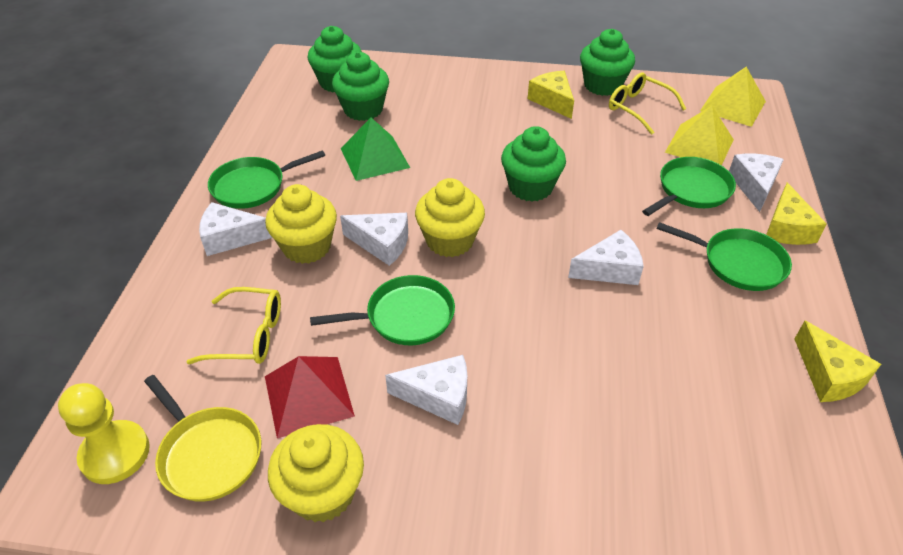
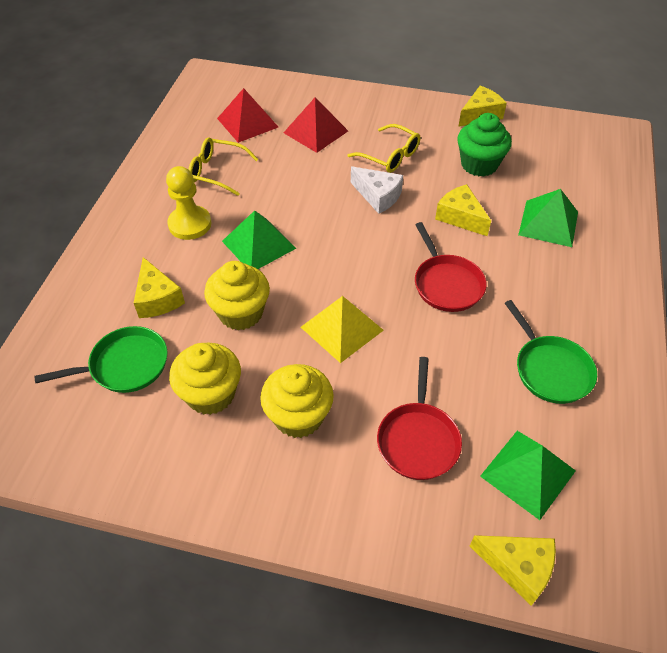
green cupcake: 4 -> 1
green pan: 4 -> 2
green pyramid: 1 -> 3
red pan: 0 -> 2
red pyramid: 1 -> 2
white cheese: 5 -> 1
yellow cheese: 3 -> 4
yellow pan: 1 -> 0
yellow pyramid: 2 -> 1

